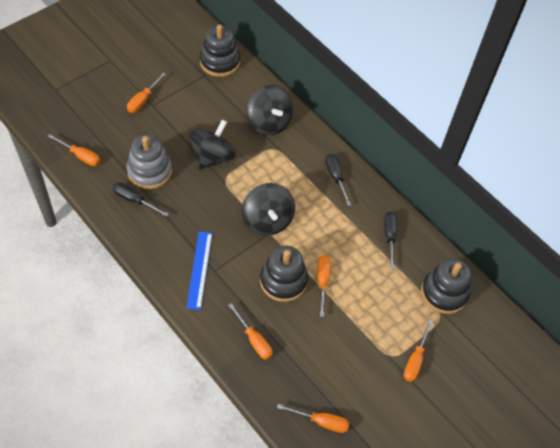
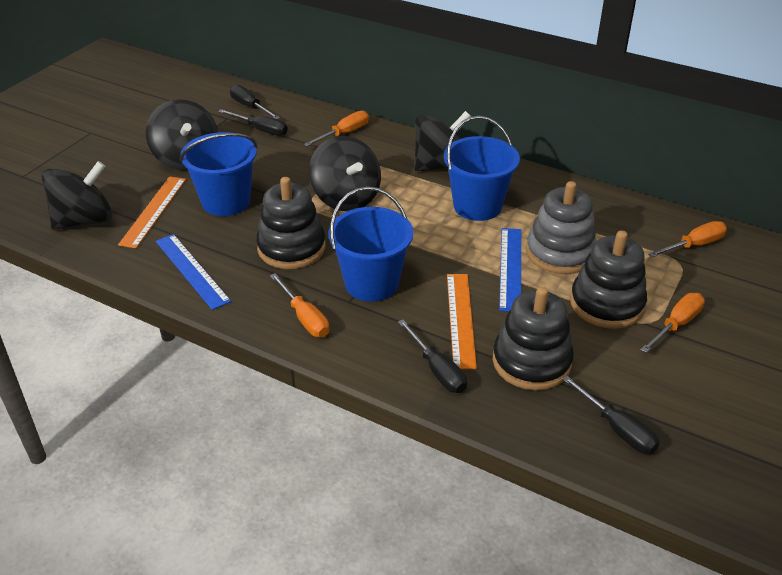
black screwdriver: 3 -> 4
black spinning top: 3 -> 4
blue bucket: 0 -> 3
blue ruler: 1 -> 2
orange ruler: 0 -> 2
orange screwdriver: 6 -> 4

